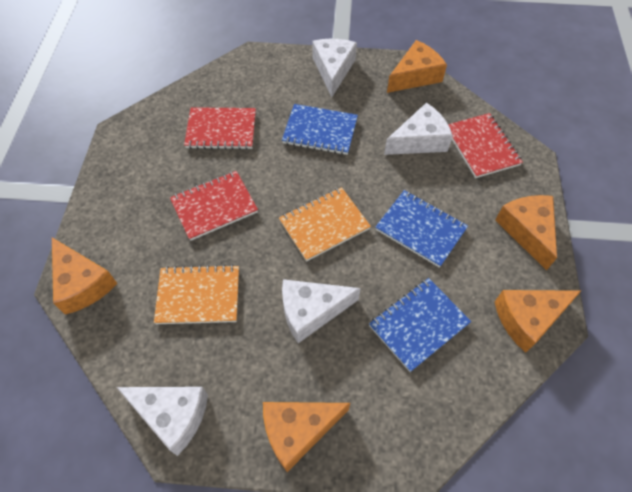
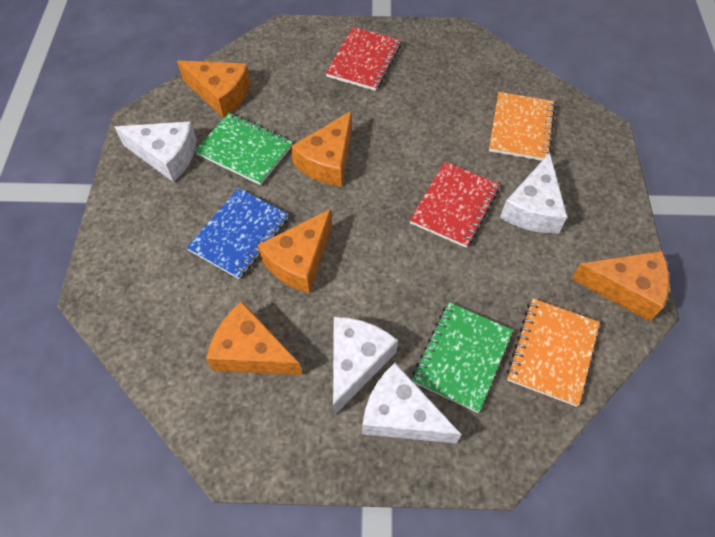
blue notebook: 3 -> 1
green notebook: 0 -> 2
red notebook: 3 -> 2

